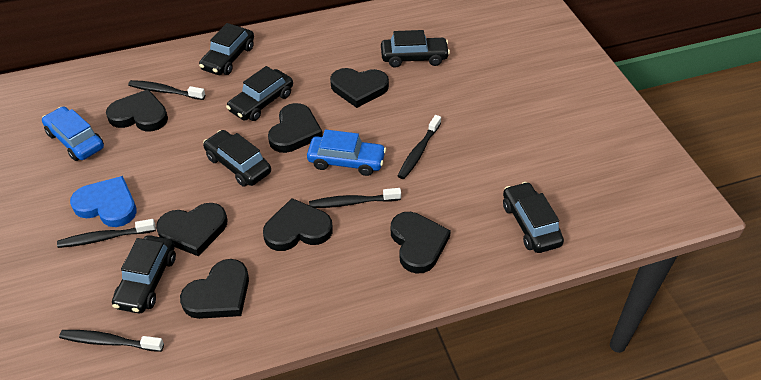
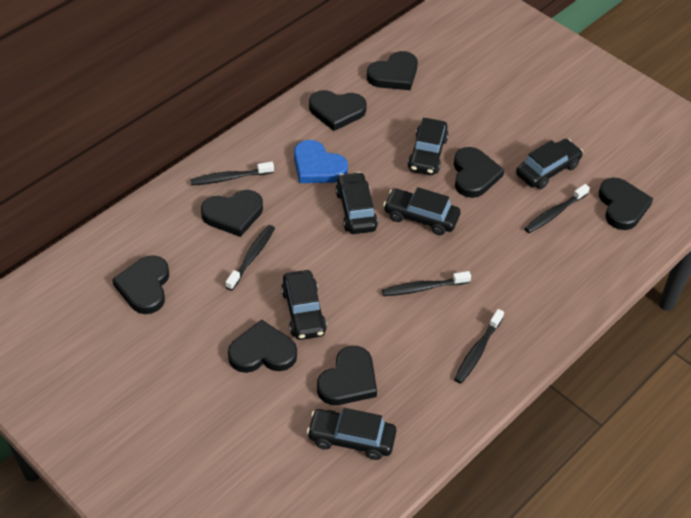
black heart: 7 -> 8
blue car: 2 -> 0

